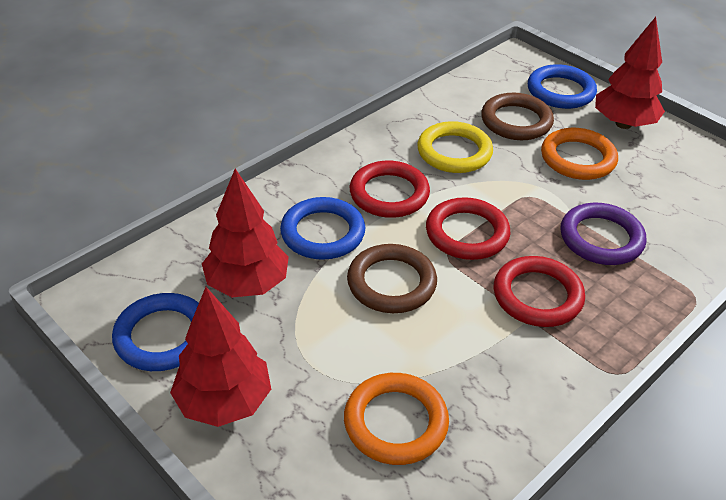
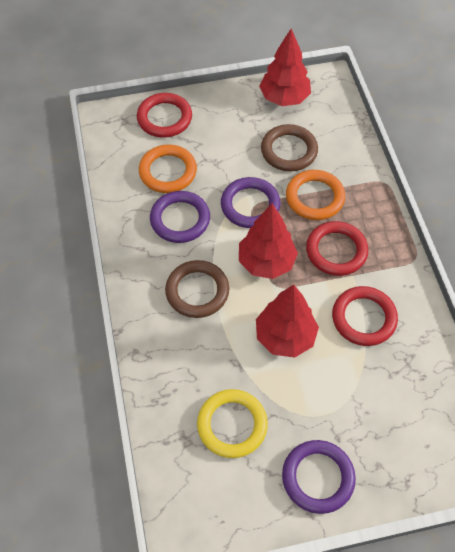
blue ring: 3 -> 0
purple ring: 1 -> 3

